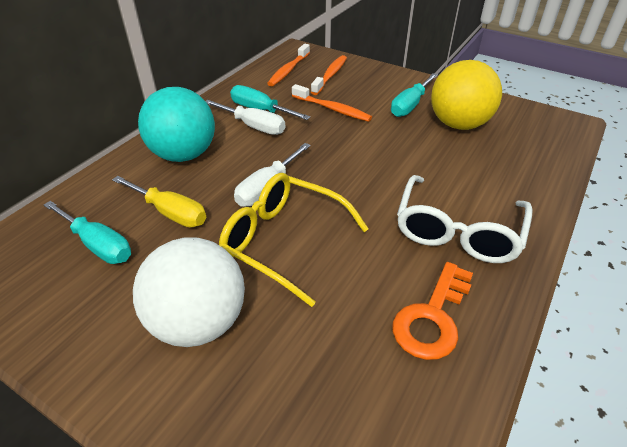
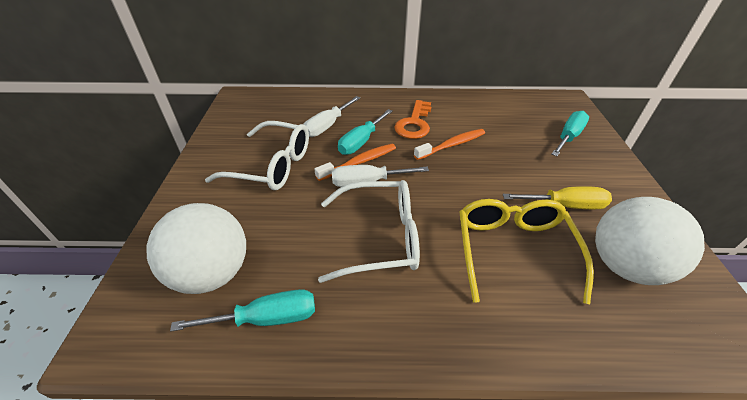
orange toothbrush: 3 -> 2
turquoise ball: 1 -> 0
white ball: 1 -> 2
white glasses: 1 -> 2
yellow ball: 1 -> 0

